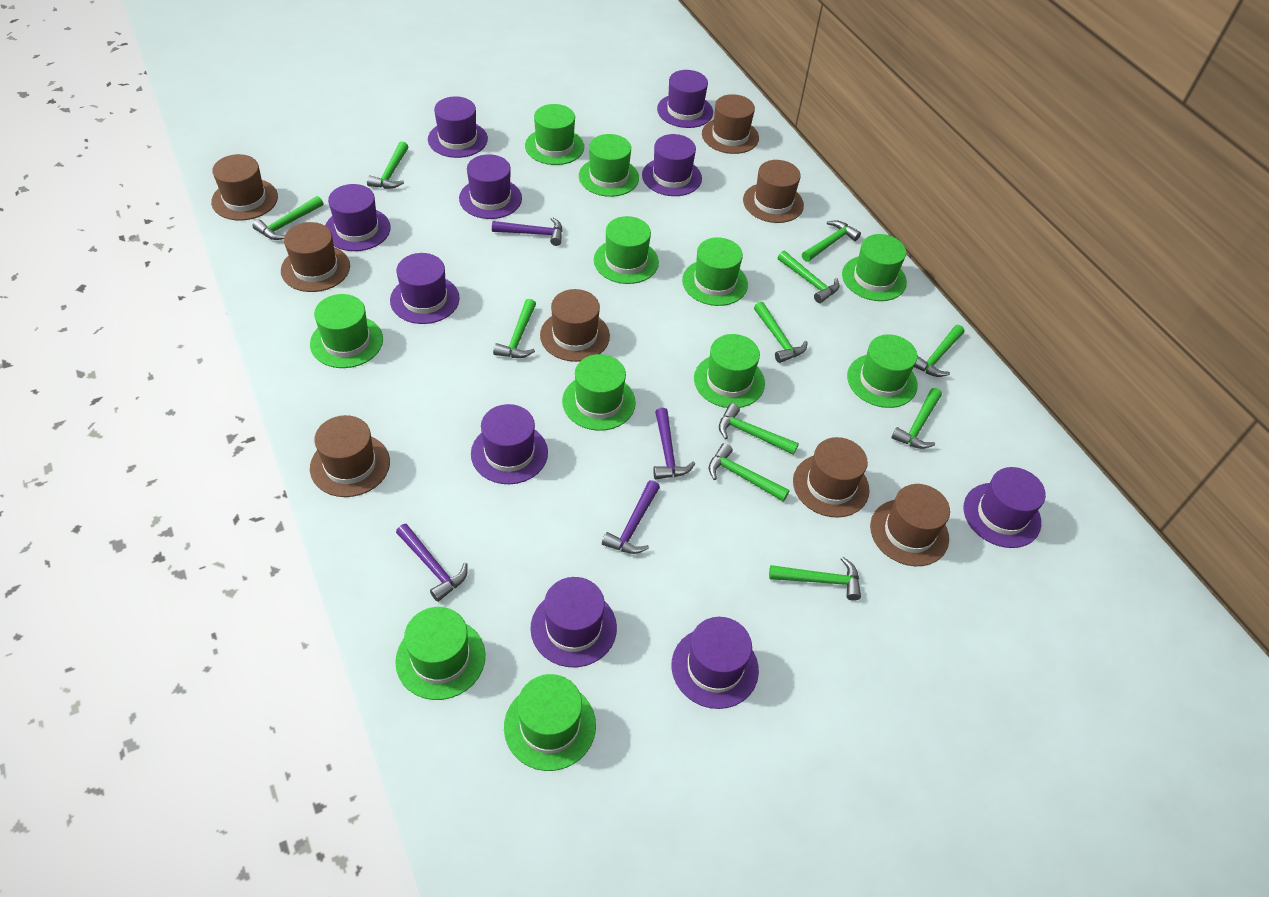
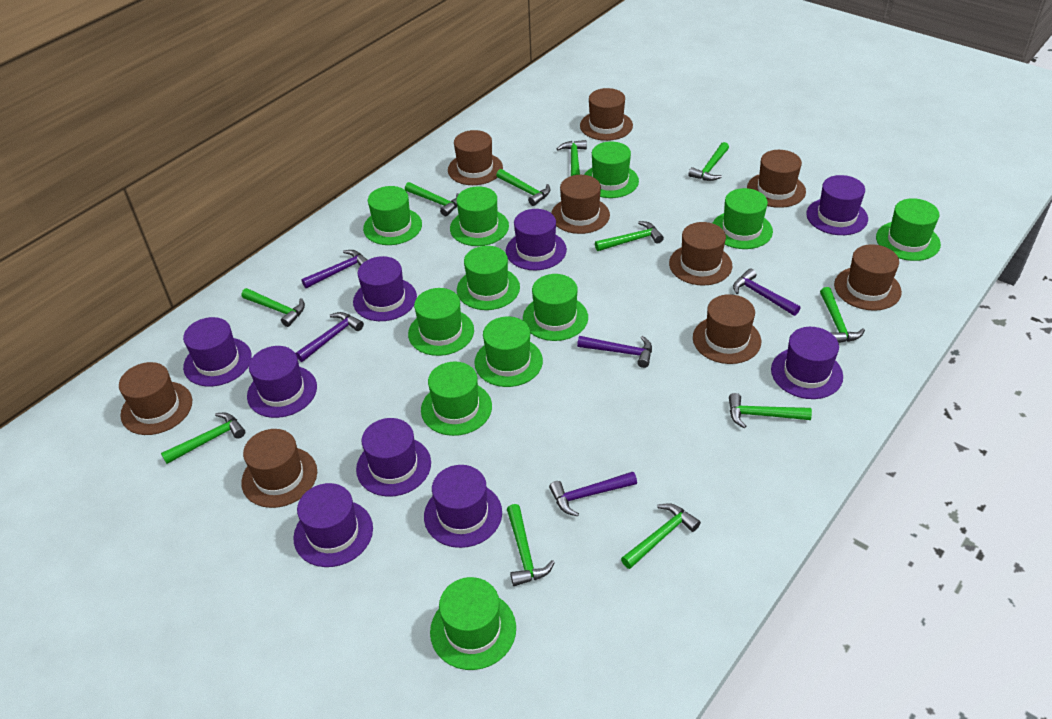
brown hat: 8 -> 9
purple hammer: 4 -> 5
purple hat: 10 -> 9

